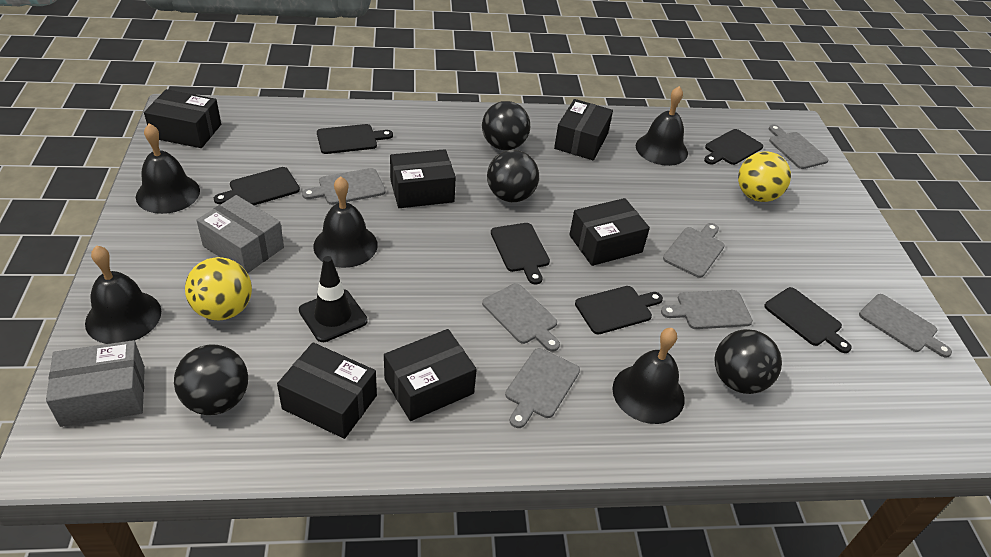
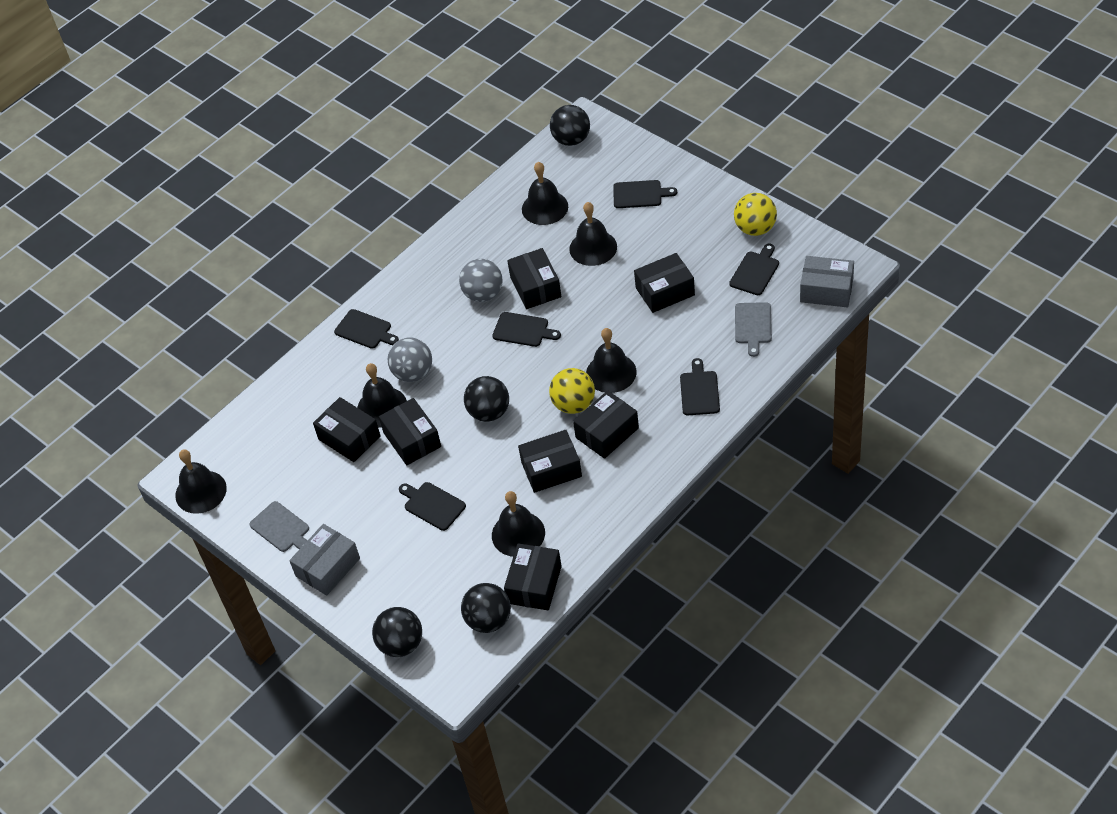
black bell: 5 -> 6
black box: 6 -> 7
black traffic cone: 1 -> 0
grey ball: 0 -> 2
grey cutting board: 7 -> 2

